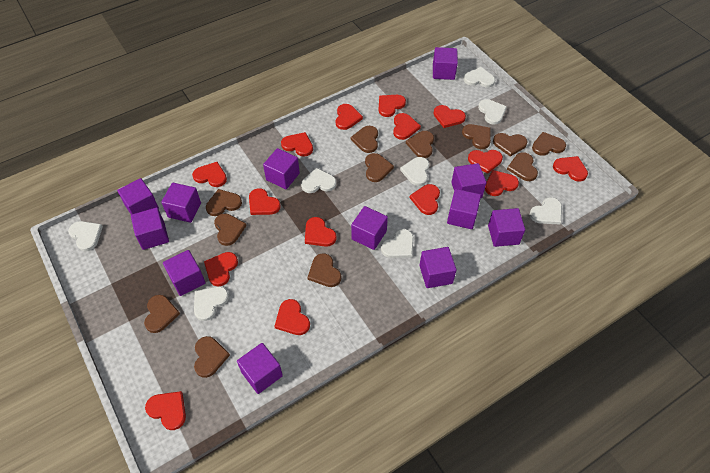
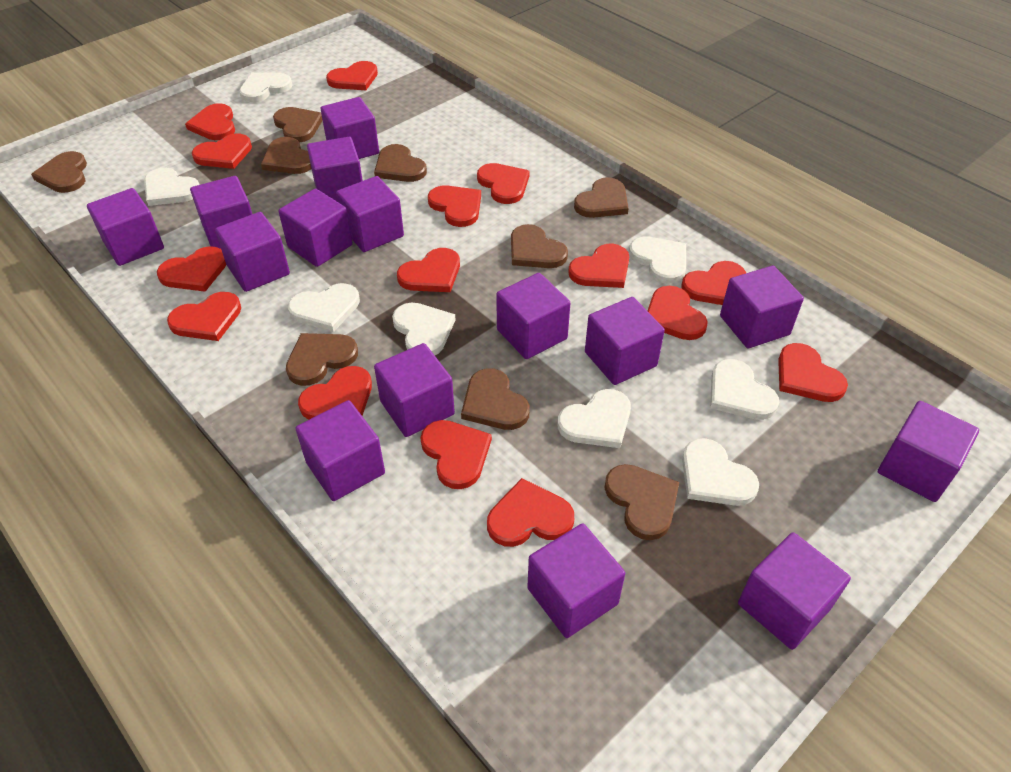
brown heart: 12 -> 9
purple cube: 12 -> 15

